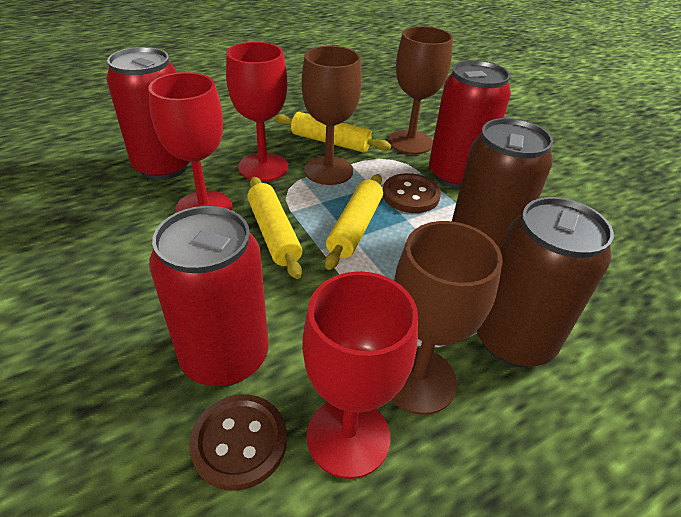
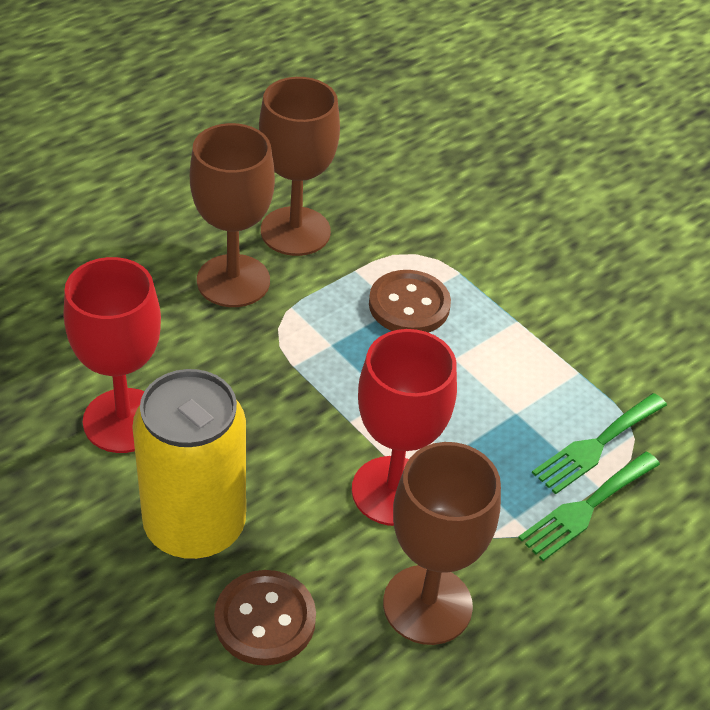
brown can: 2 -> 0
green fork: 0 -> 2
red can: 3 -> 0
red goblet: 3 -> 2
yellow can: 0 -> 1
yellow rolling pin: 3 -> 0

